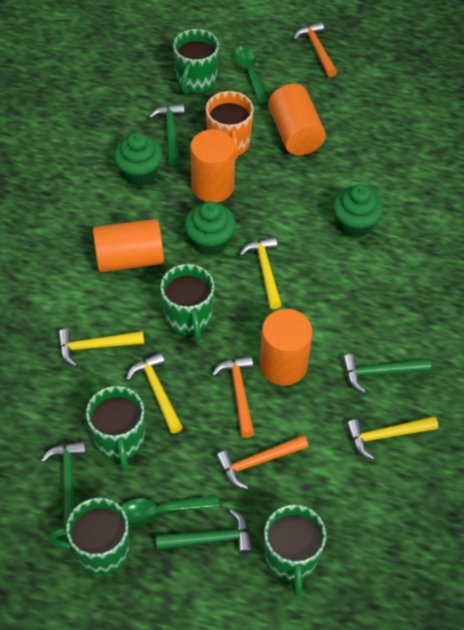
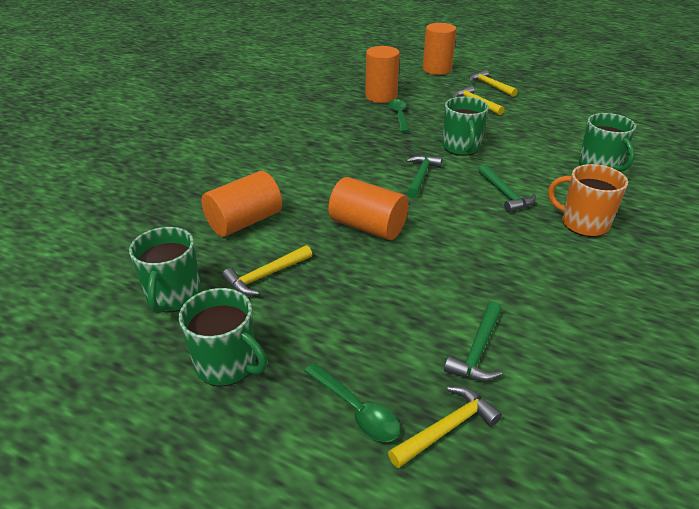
green cupcake: 3 -> 0
green hammer: 4 -> 3
green mug: 5 -> 4
orange hammer: 3 -> 0

